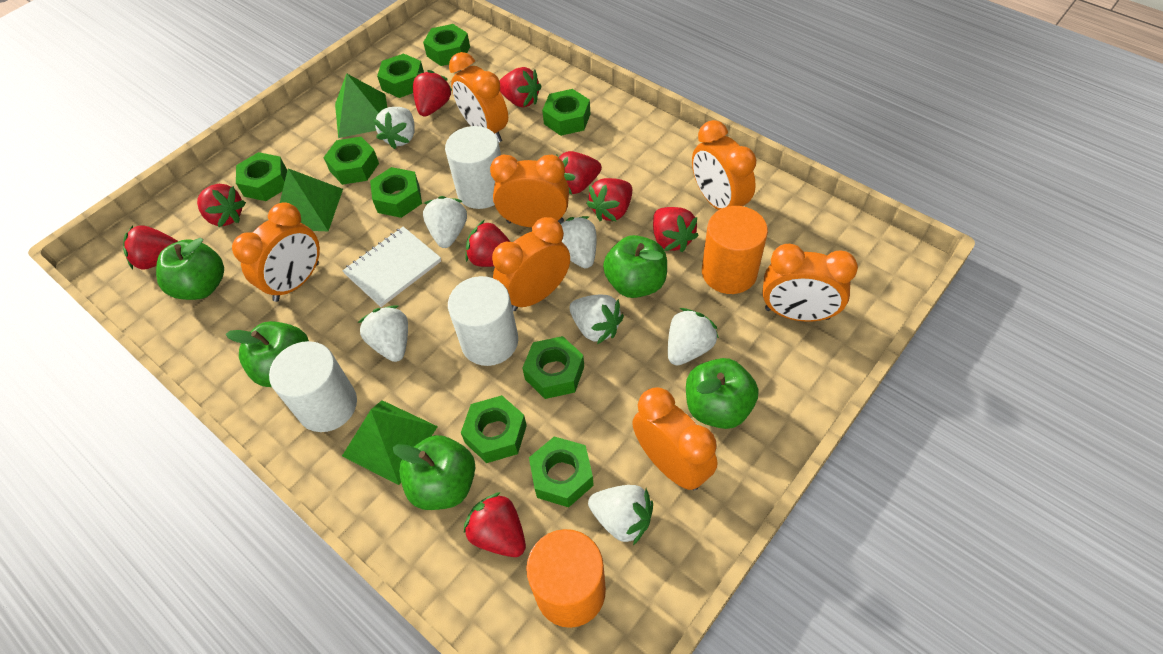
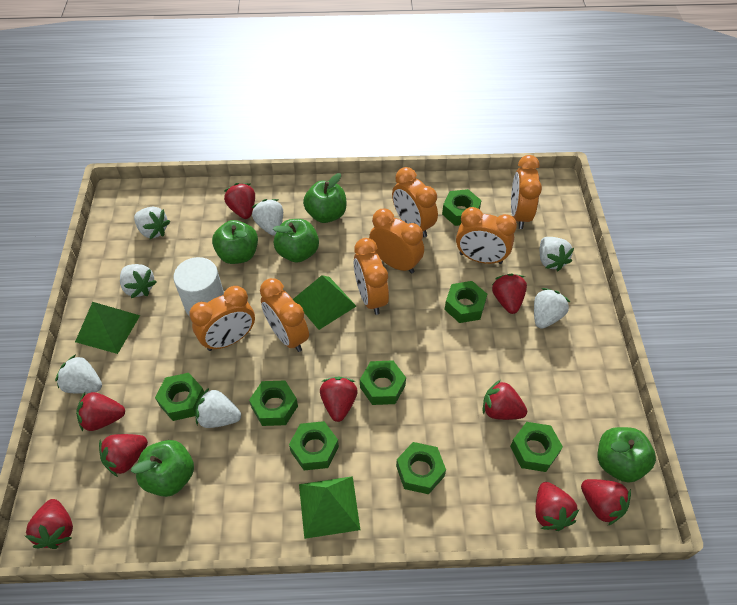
green nut: 9 -> 8
orange cylinder: 2 -> 0
white cylinder: 3 -> 1
white notebook: 1 -> 0

